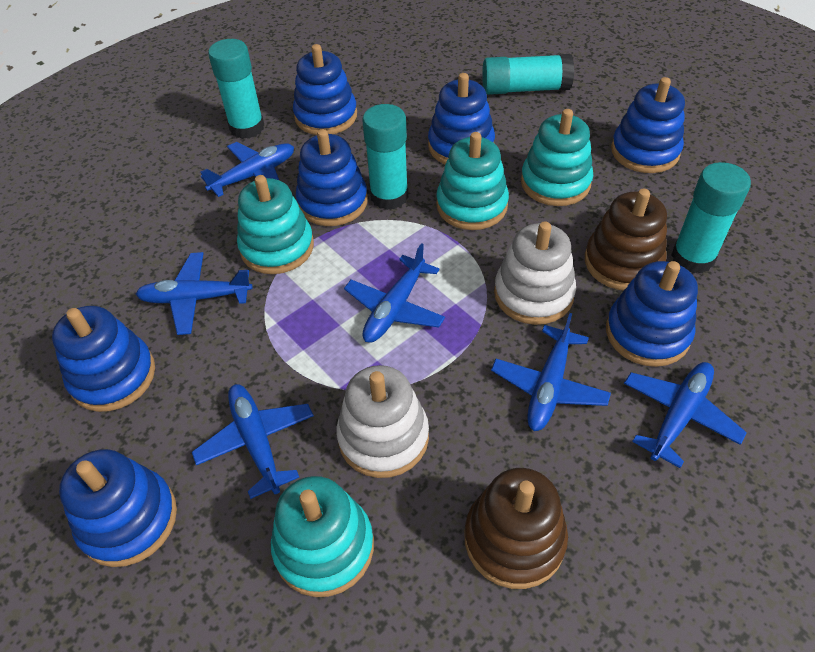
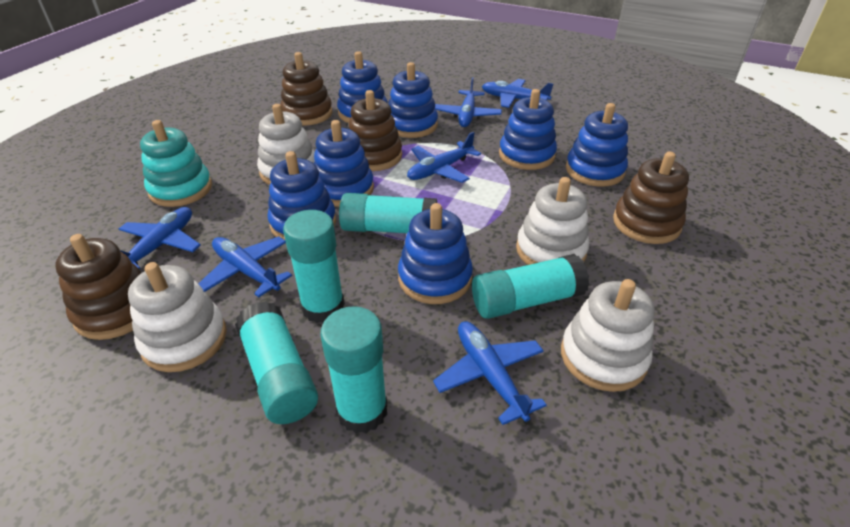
brown stacking toy: 2 -> 4
turquoise glue stick: 4 -> 5
turquoise stacking toy: 4 -> 1
white stacking toy: 2 -> 4

